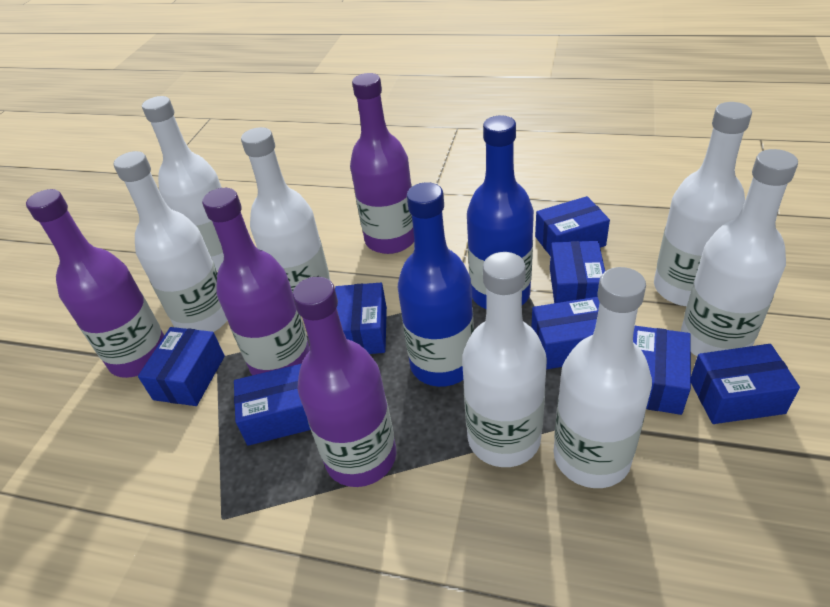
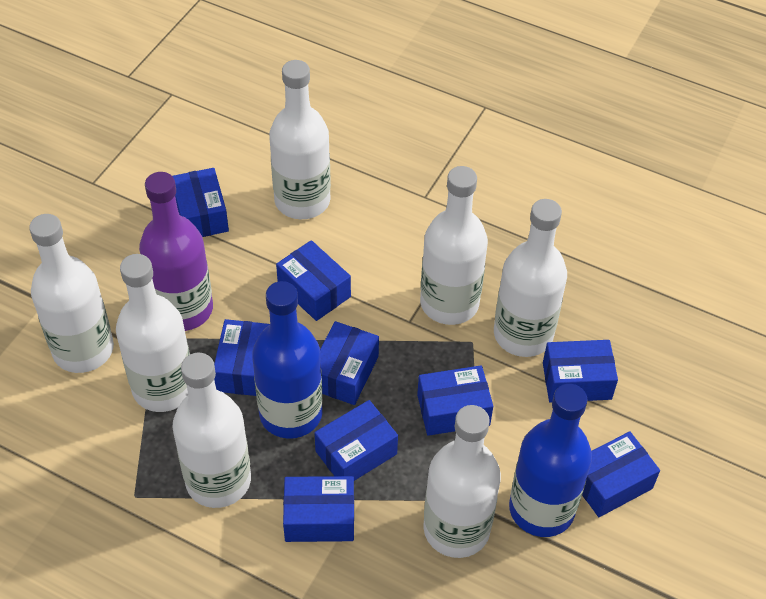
blue box: 8 -> 9
purple bottle: 4 -> 1

